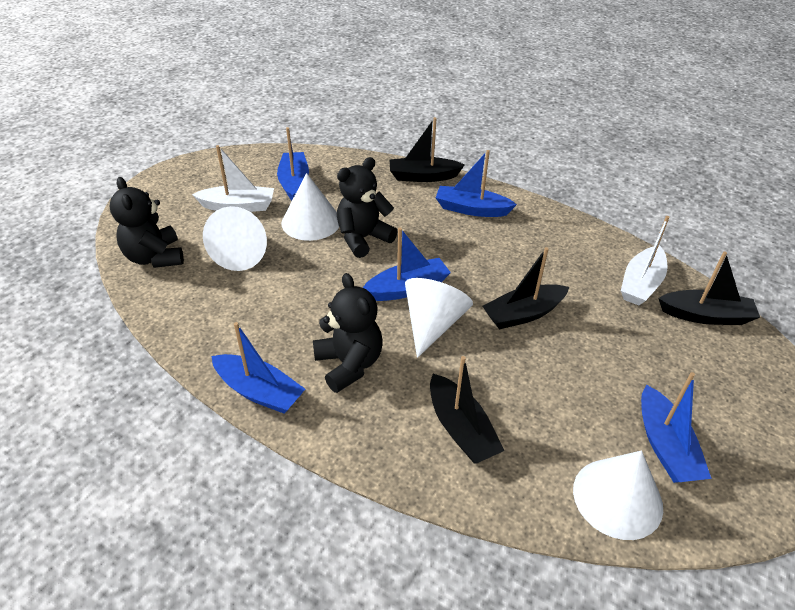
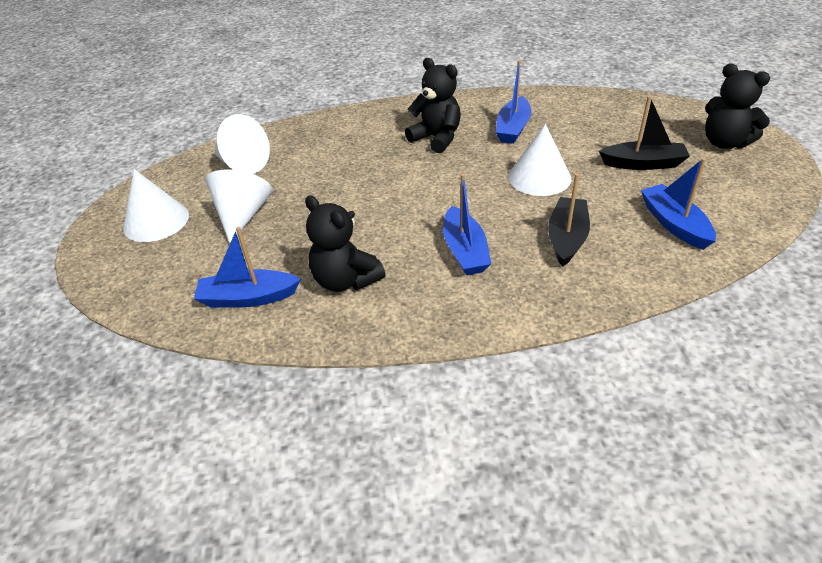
black boat: 4 -> 2
blue boat: 5 -> 4
white boat: 2 -> 0

